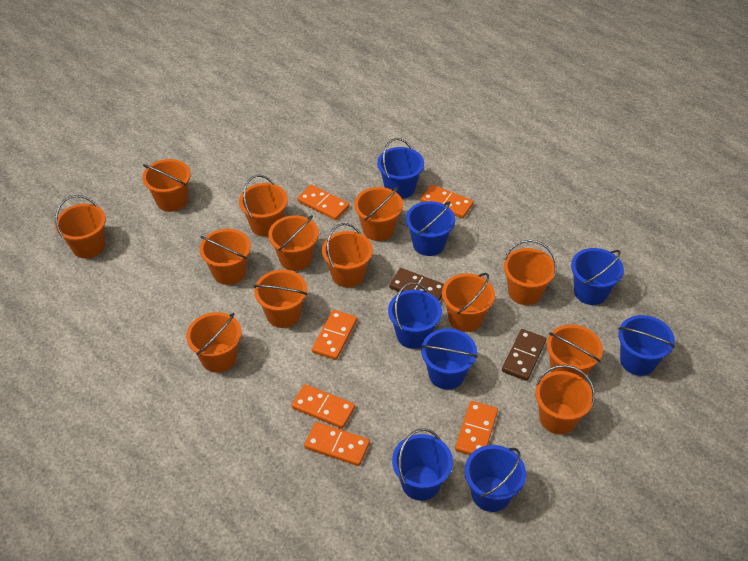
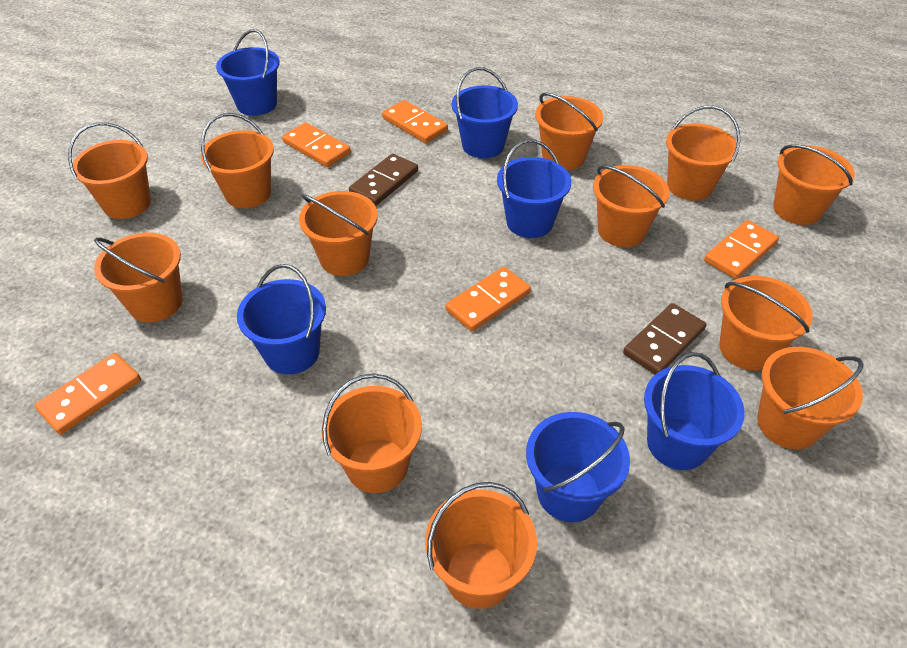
blue bucket: 8 -> 6
orange bucket: 13 -> 12
orange domino: 6 -> 5

